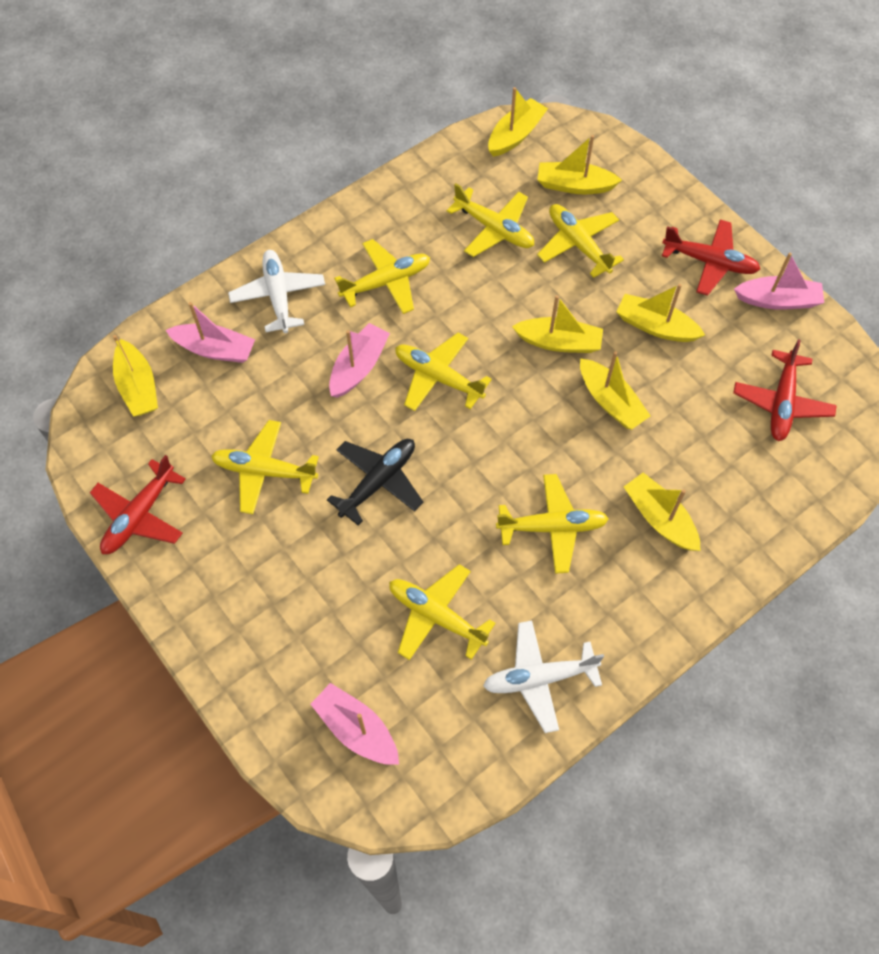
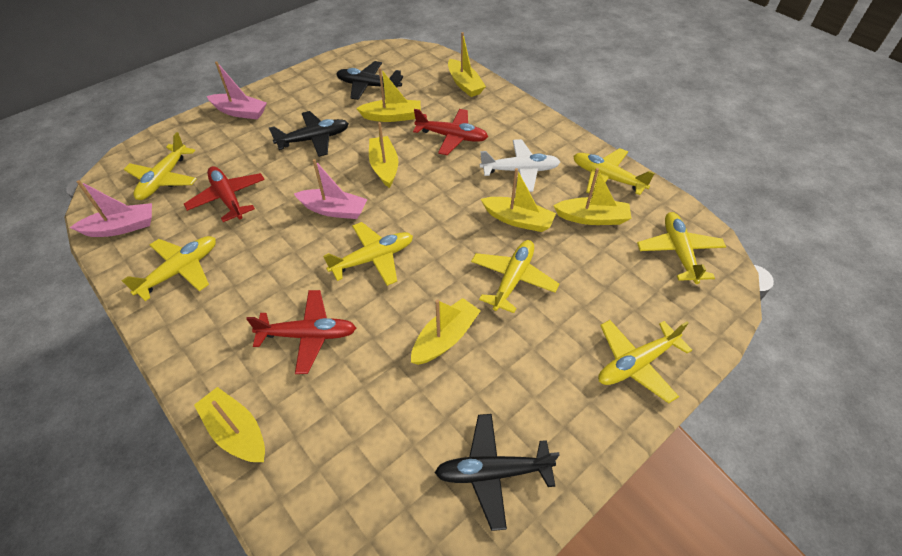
black plane: 1 -> 3
pink boat: 4 -> 3
white plane: 2 -> 1

